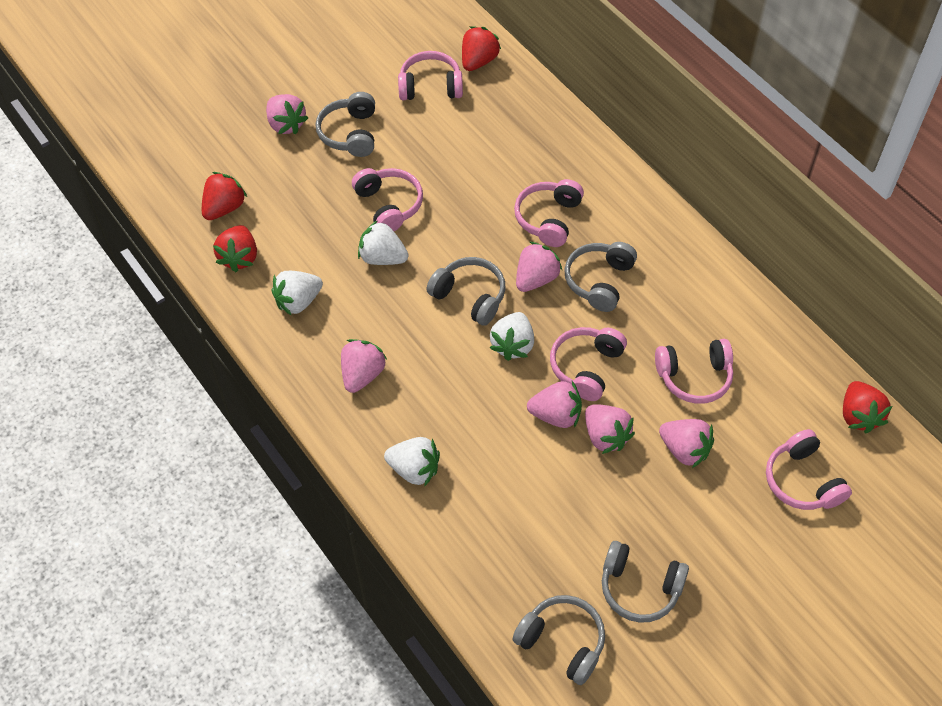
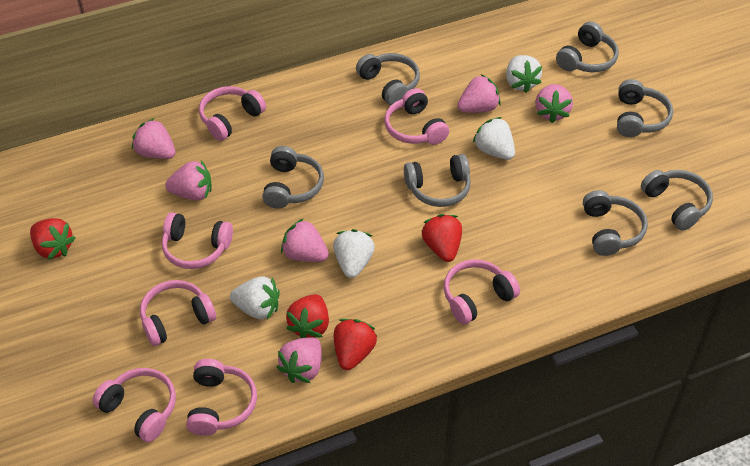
grey headphones: 5 -> 7
pink headphones: 6 -> 7

